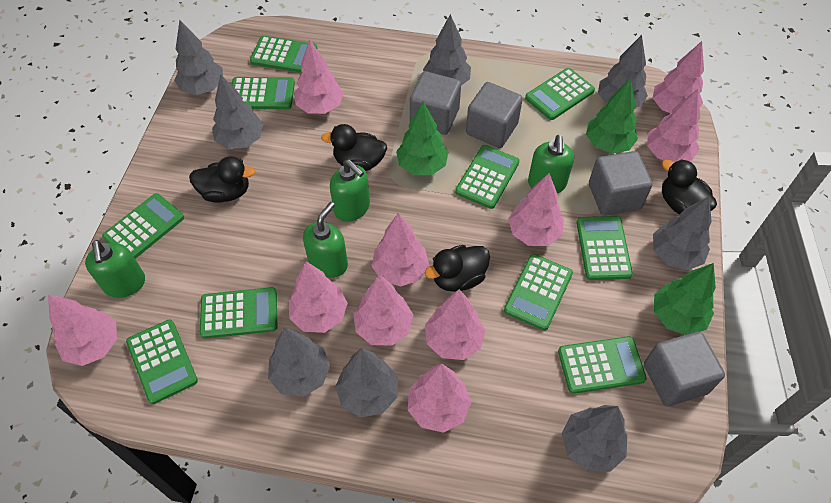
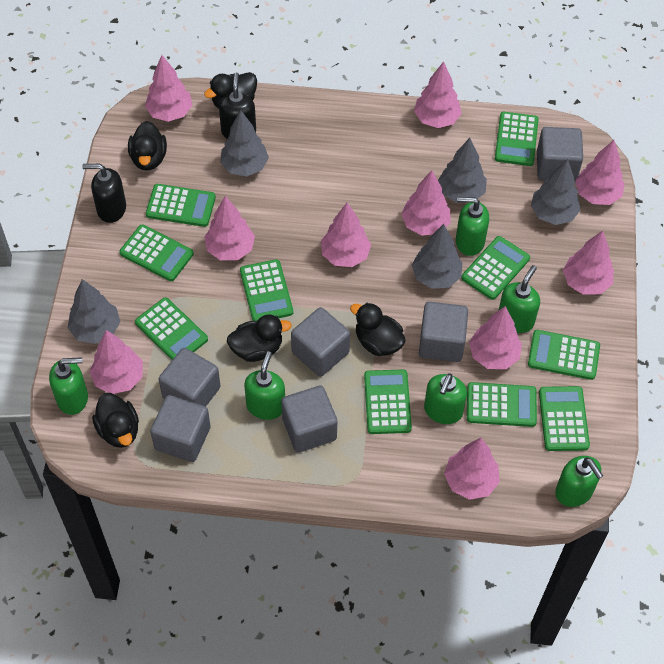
black duck: 4 -> 5
black soap dispenser: 0 -> 2
green soap dispenser: 4 -> 6
green tree: 3 -> 0
grey cube: 4 -> 6
grey tree: 8 -> 5

